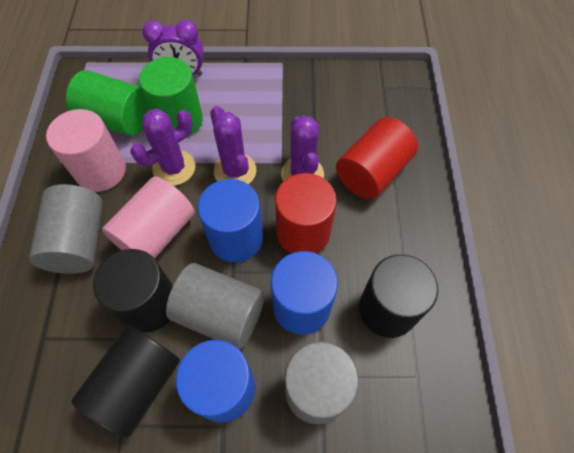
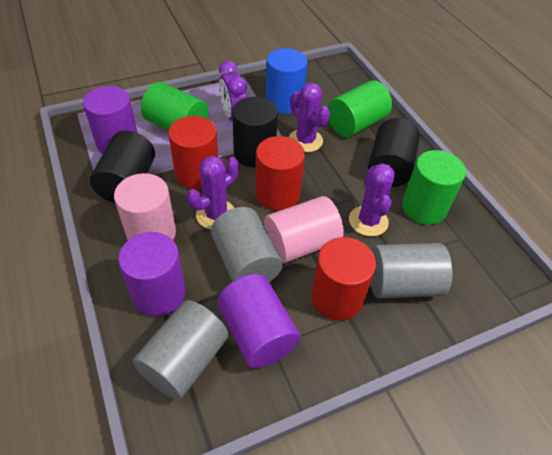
blue cylinder: 3 -> 1
green cylinder: 2 -> 3
purple cylinder: 0 -> 3
red cylinder: 2 -> 3

